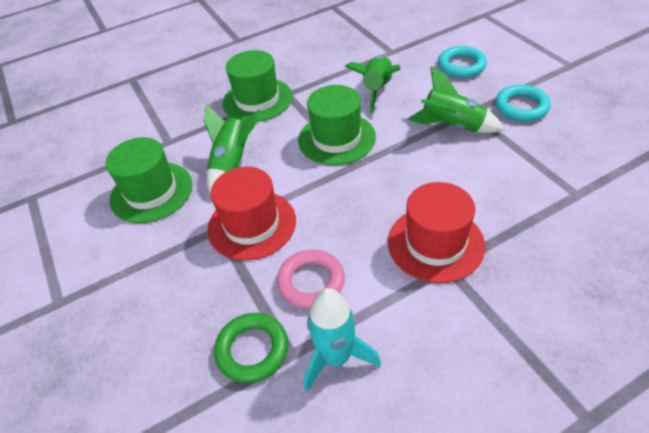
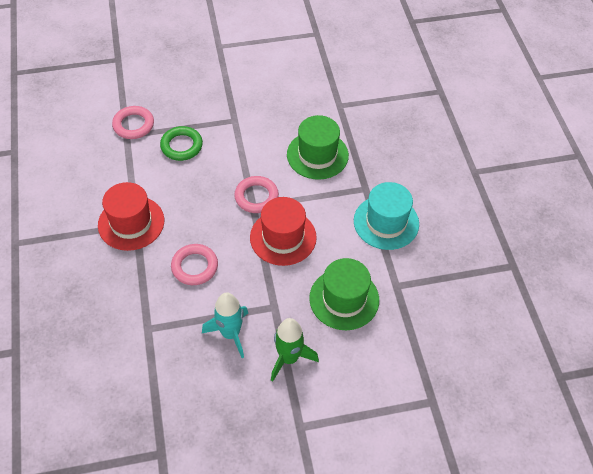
green hat: 3 -> 2
green rocket: 3 -> 1
pink ring: 1 -> 3
turquoise hat: 0 -> 1
turquoise ring: 2 -> 0

